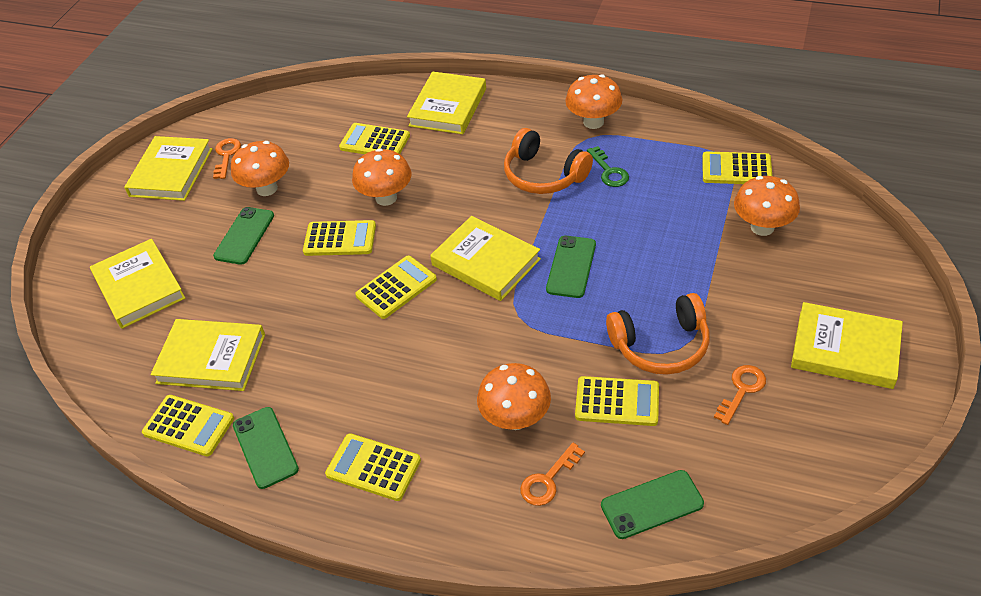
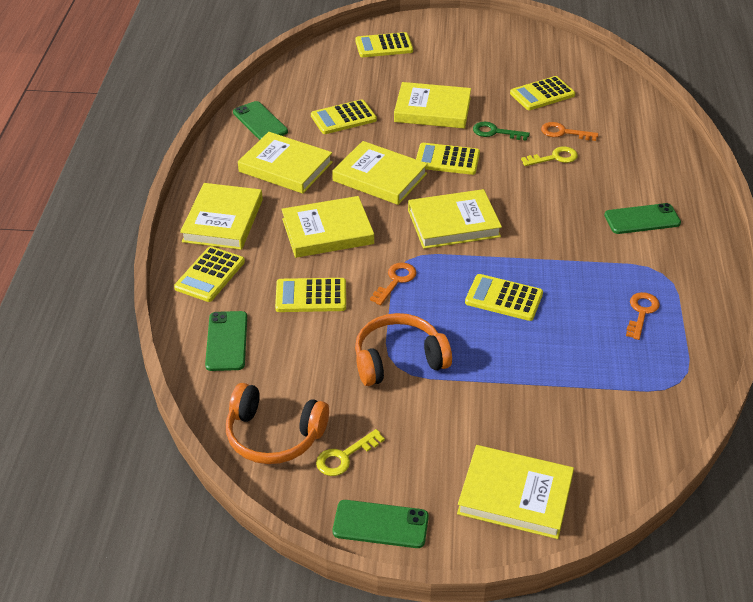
orange mushroom: 5 -> 0
yellow book: 6 -> 7
yellow key: 0 -> 2

